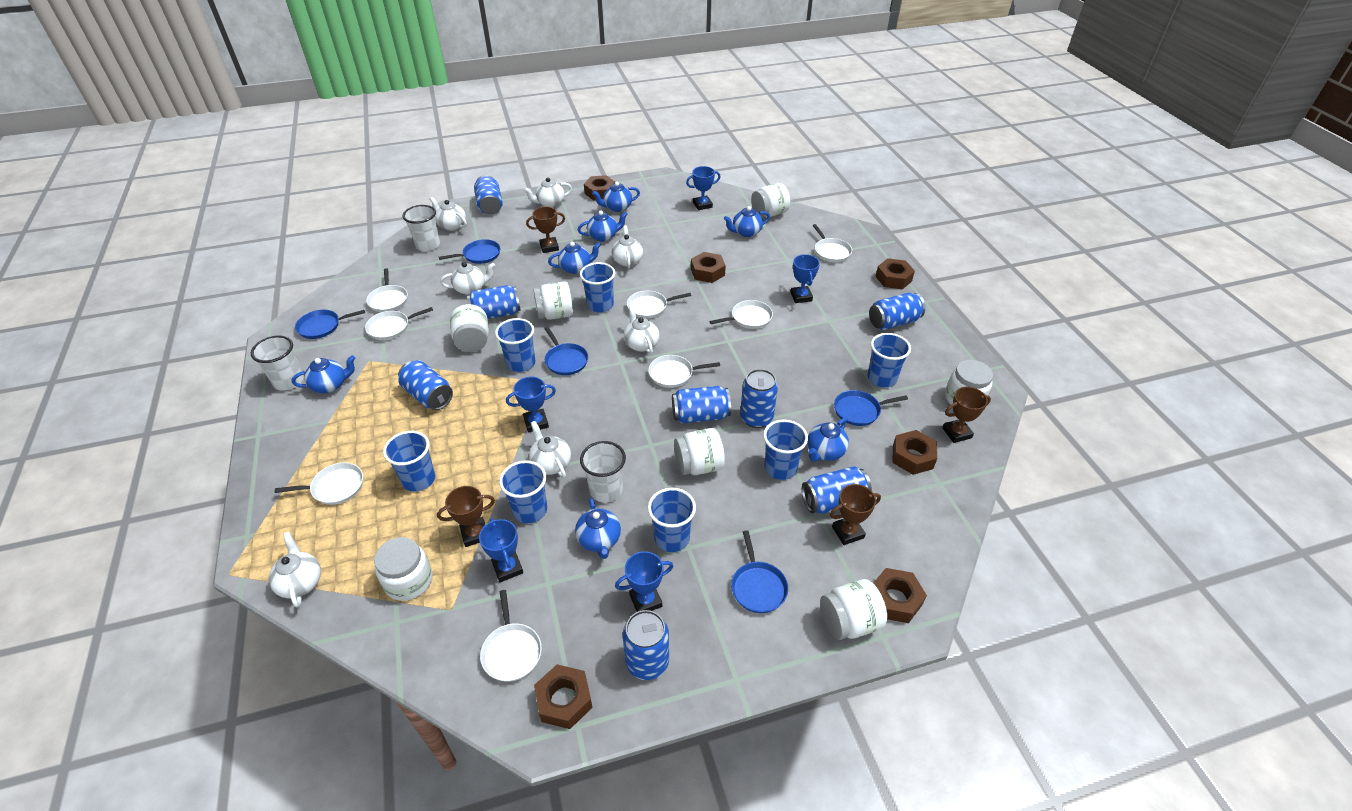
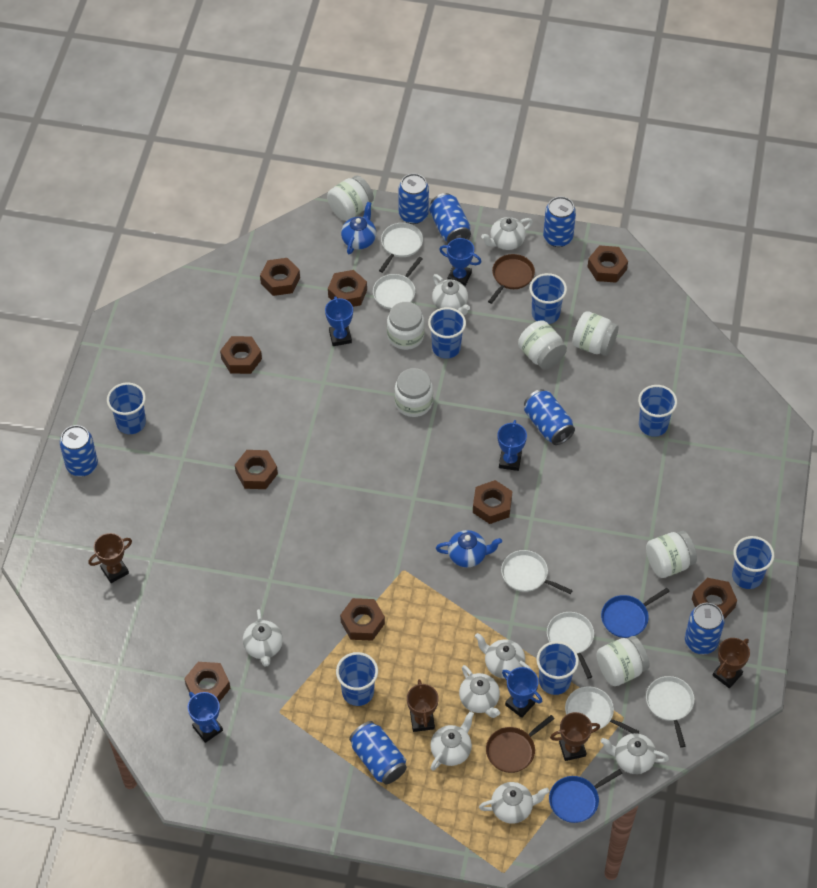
blue can: 8 -> 7
blue pan: 5 -> 2
blue teapot: 7 -> 2
brown nut: 6 -> 9
brown pan: 0 -> 2
white cup: 3 -> 0
white pan: 8 -> 6
white teapot: 7 -> 8

